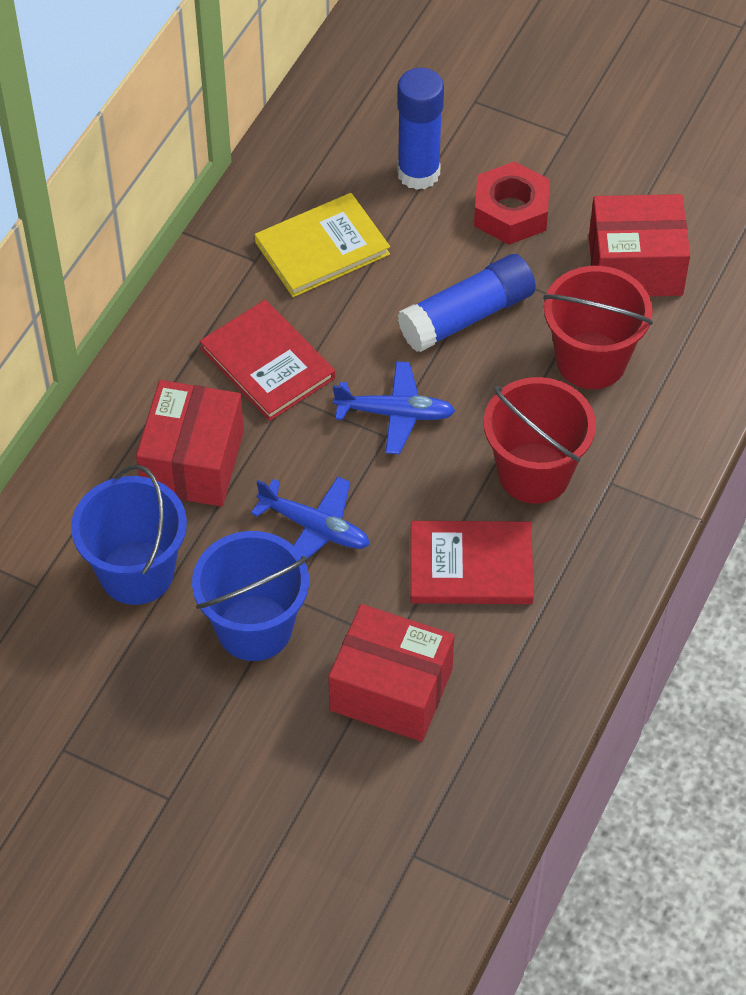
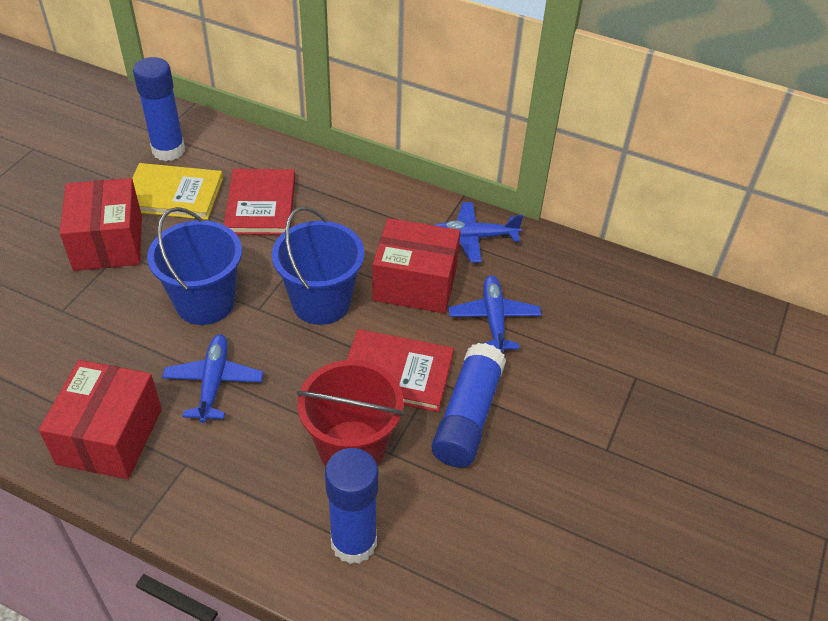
blue glue stick: 2 -> 3
blue plane: 2 -> 3
red bucket: 2 -> 1
red nut: 1 -> 0

